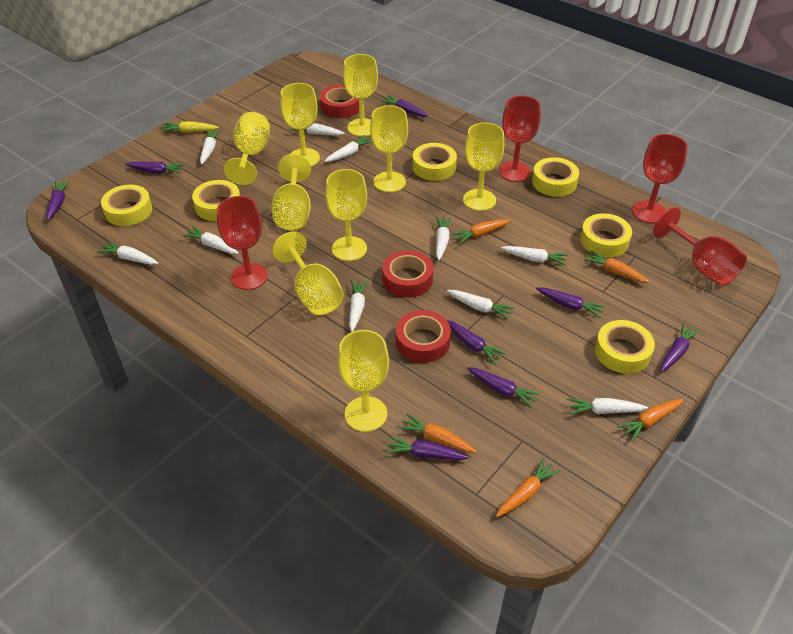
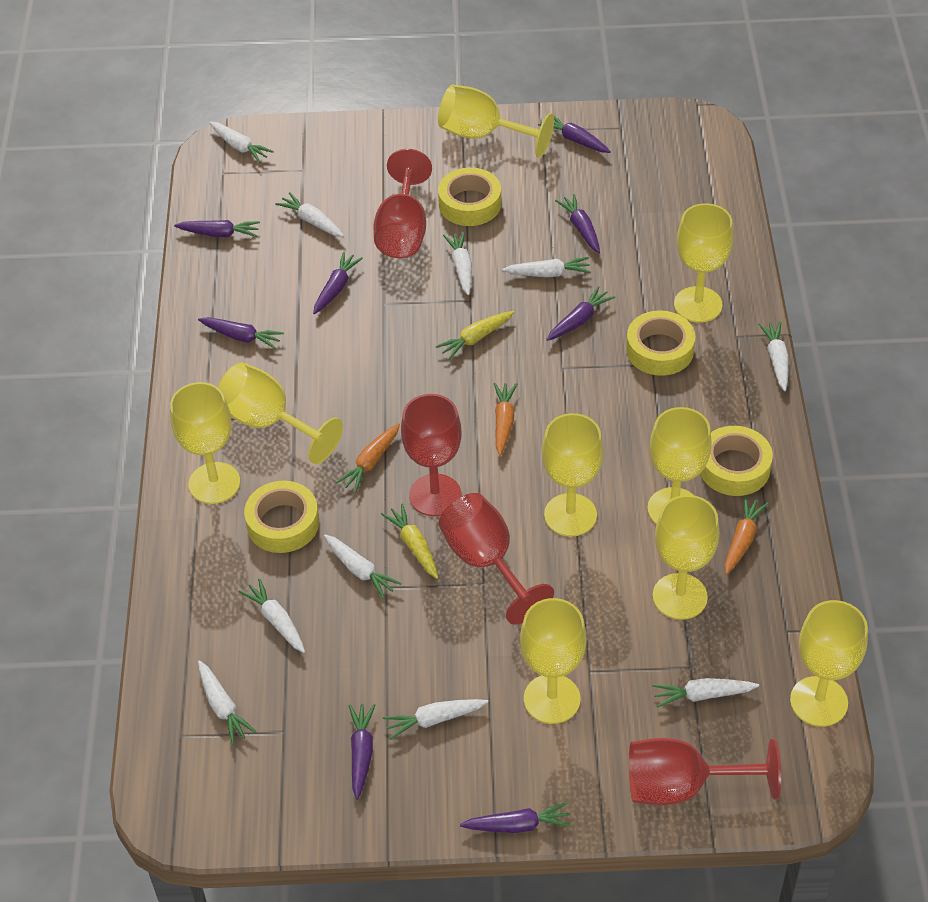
orange carrot: 5 -> 3
red tape: 3 -> 0
yellow carrot: 1 -> 2
yellow tape: 6 -> 4

